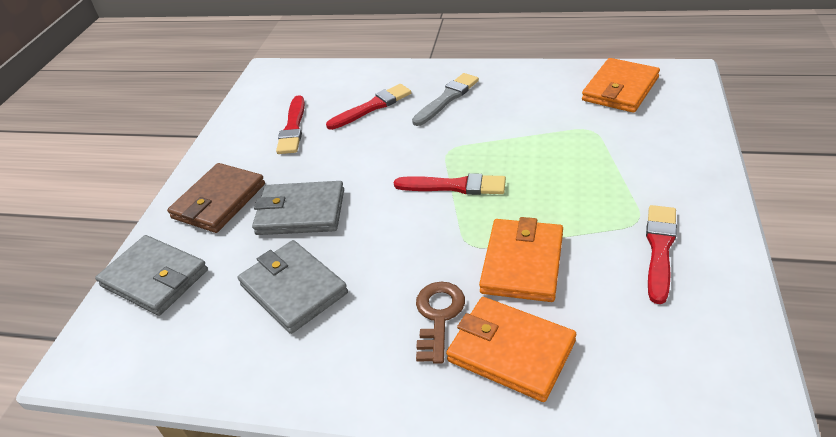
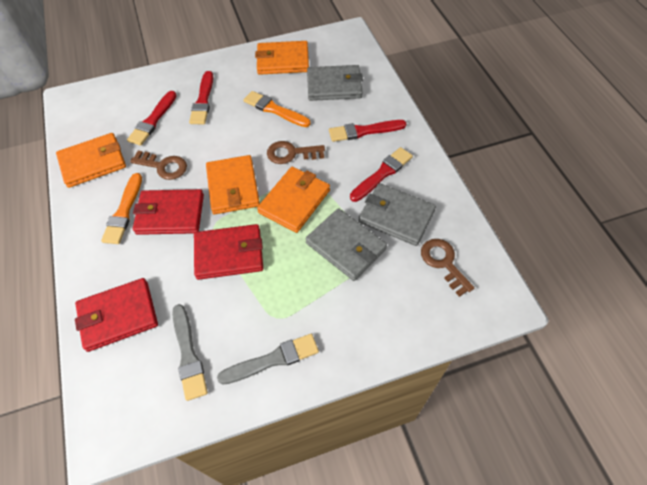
brown key: 1 -> 3
brown wallet: 1 -> 0
grey brush: 1 -> 2
orange brush: 0 -> 2
orange wallet: 3 -> 4
red wallet: 0 -> 3

